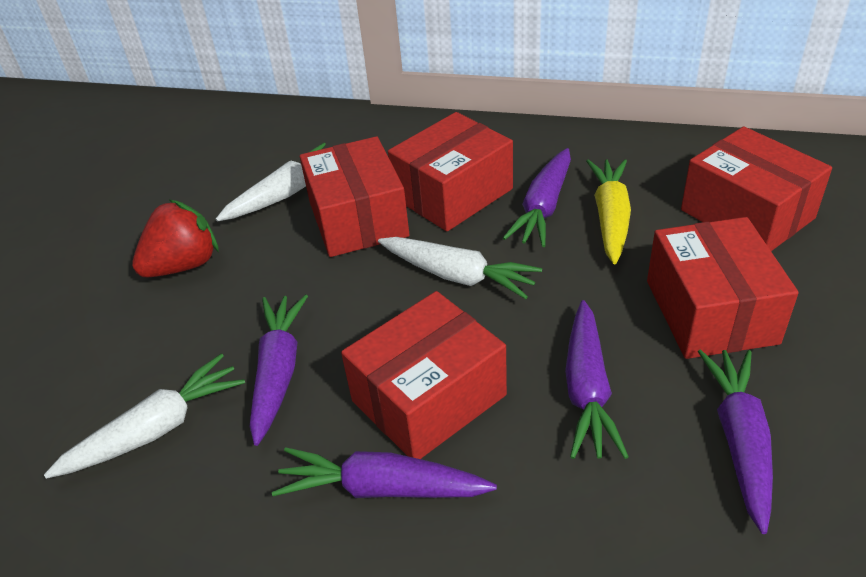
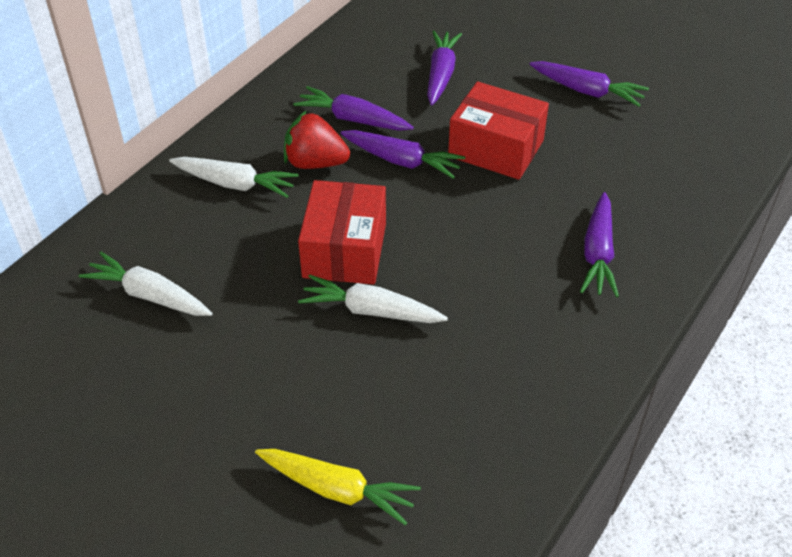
red box: 5 -> 2

